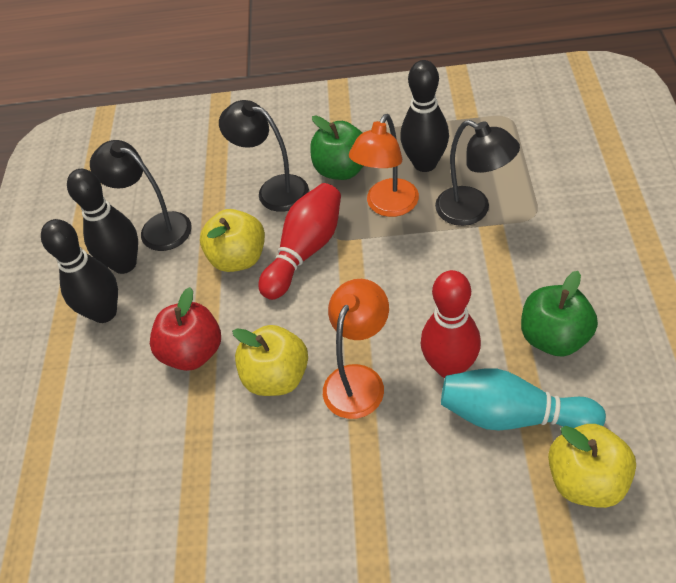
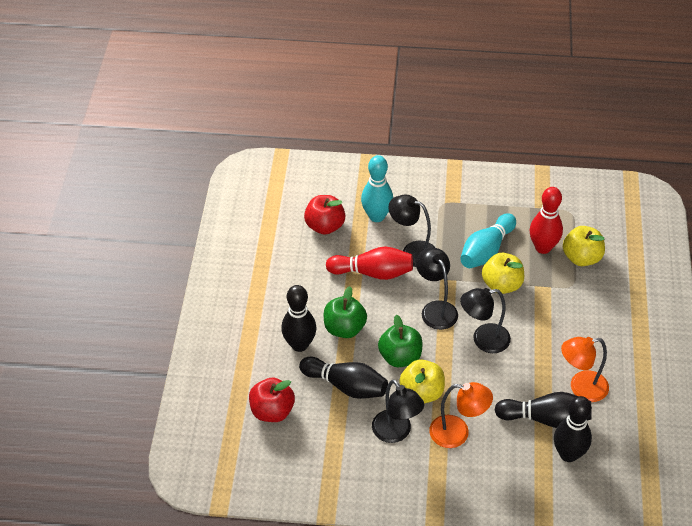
black bowling pin: 3 -> 4
black lamp: 3 -> 4
red apple: 1 -> 2
turquoise bowling pin: 1 -> 2

